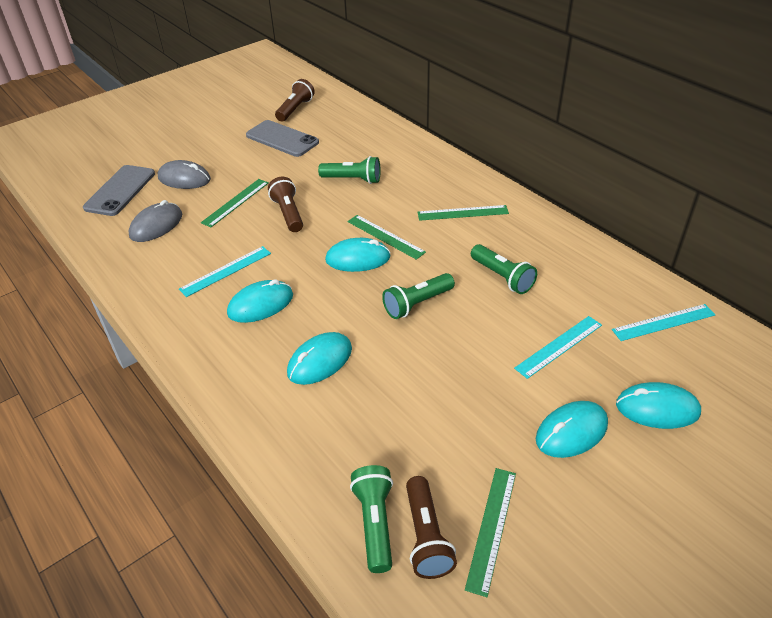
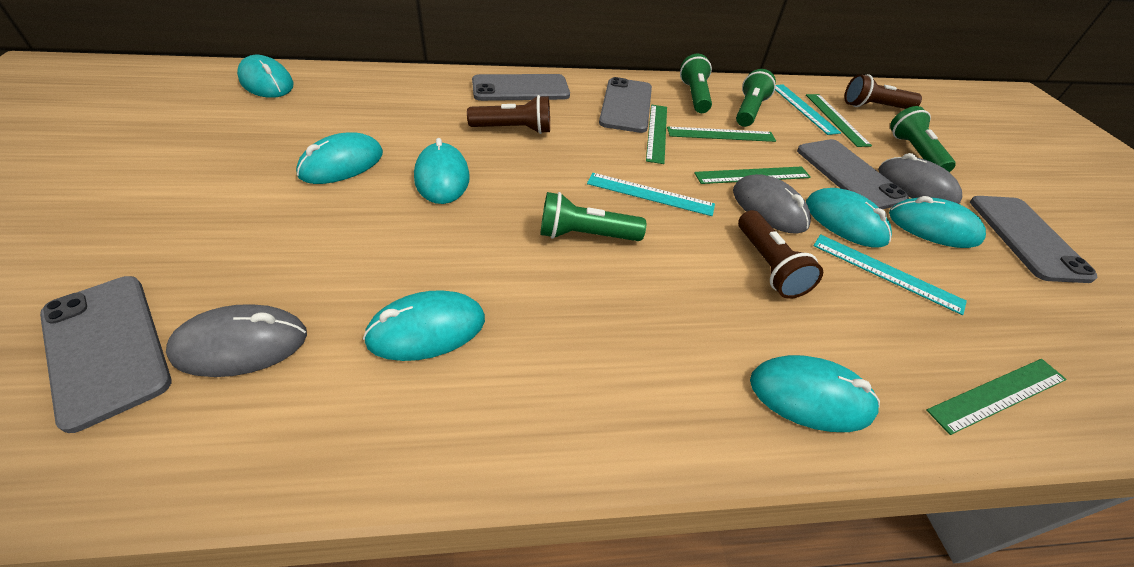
green ruler: 4 -> 5
grey mouse: 2 -> 3
grey phone: 2 -> 5
turquoise mouse: 5 -> 7

